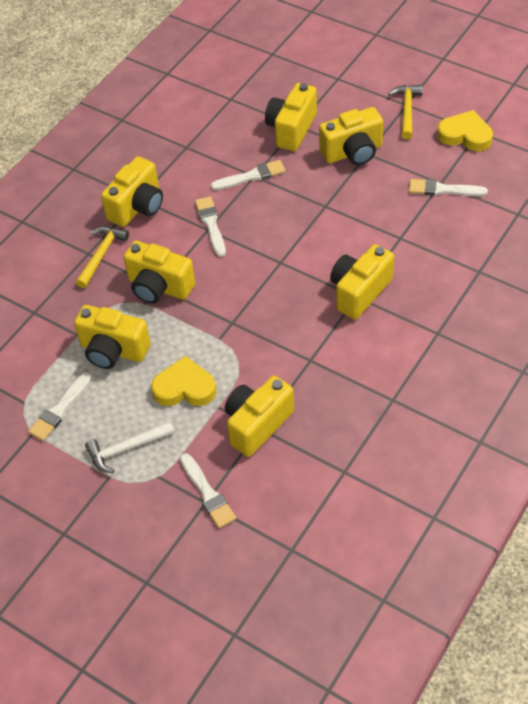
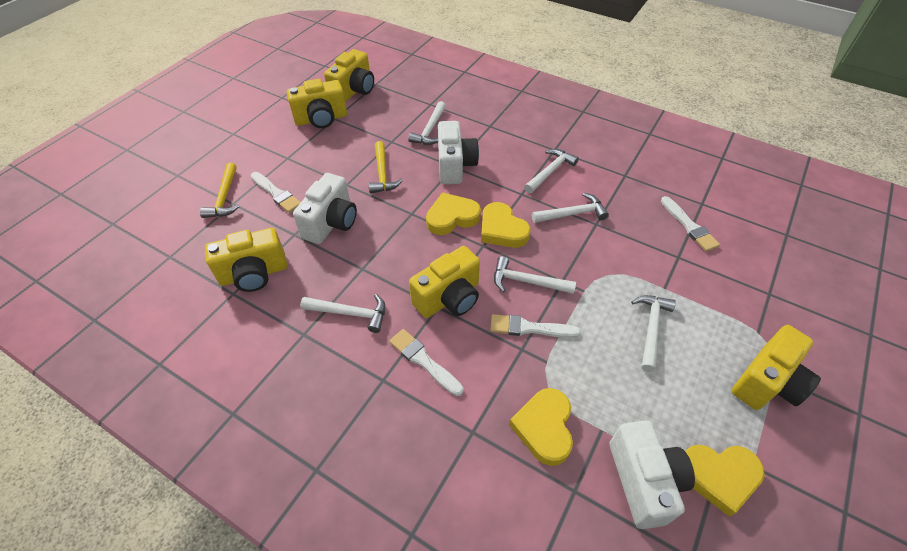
white brush: 5 -> 4
white camera: 0 -> 3
white hammer: 1 -> 6
yellow camera: 7 -> 5
yellow heart: 2 -> 4

